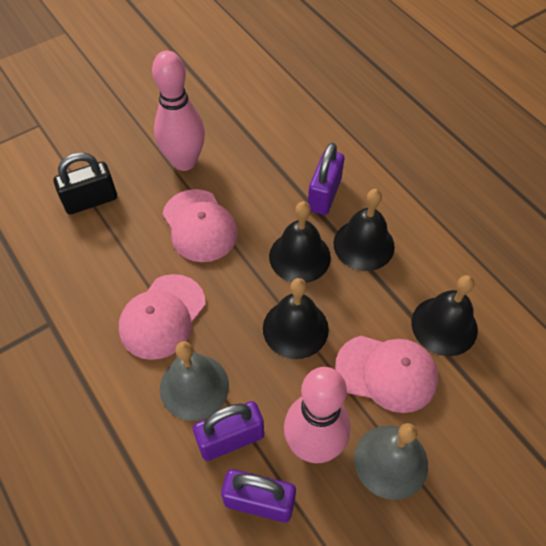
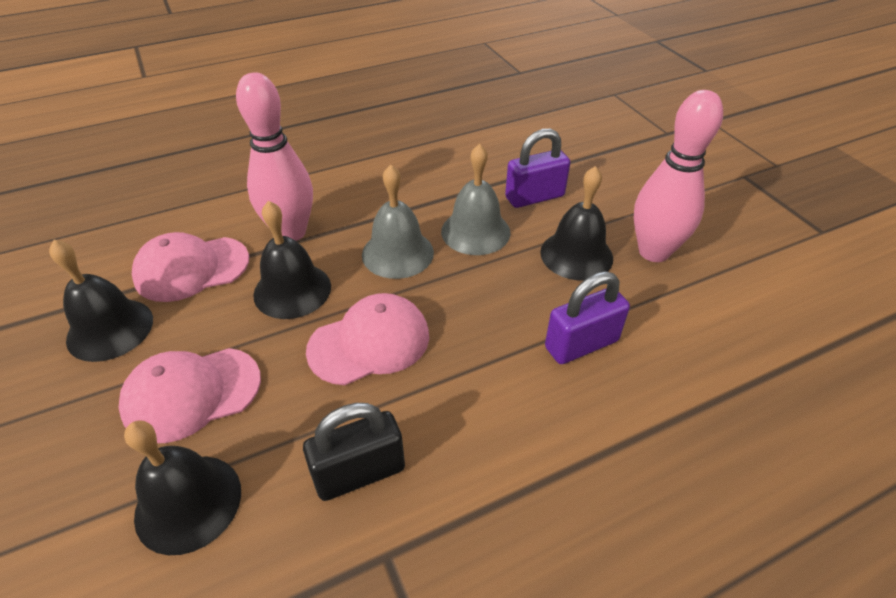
purple padlock: 3 -> 2

